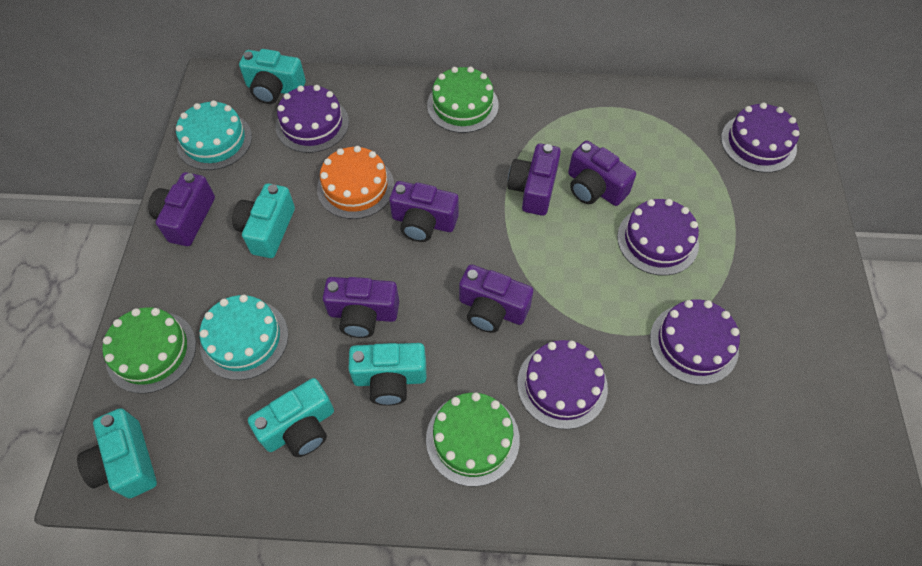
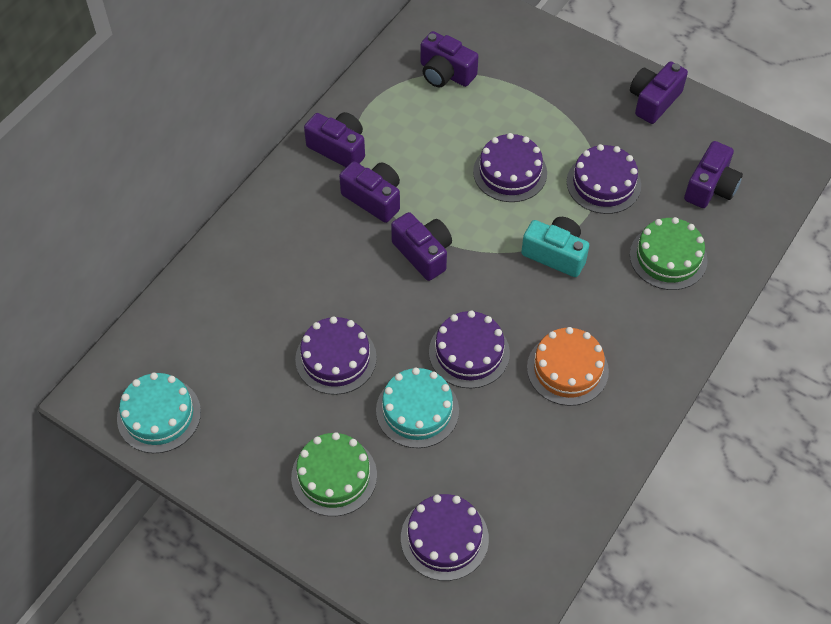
green cake: 3 -> 2
turquoise camera: 5 -> 1

